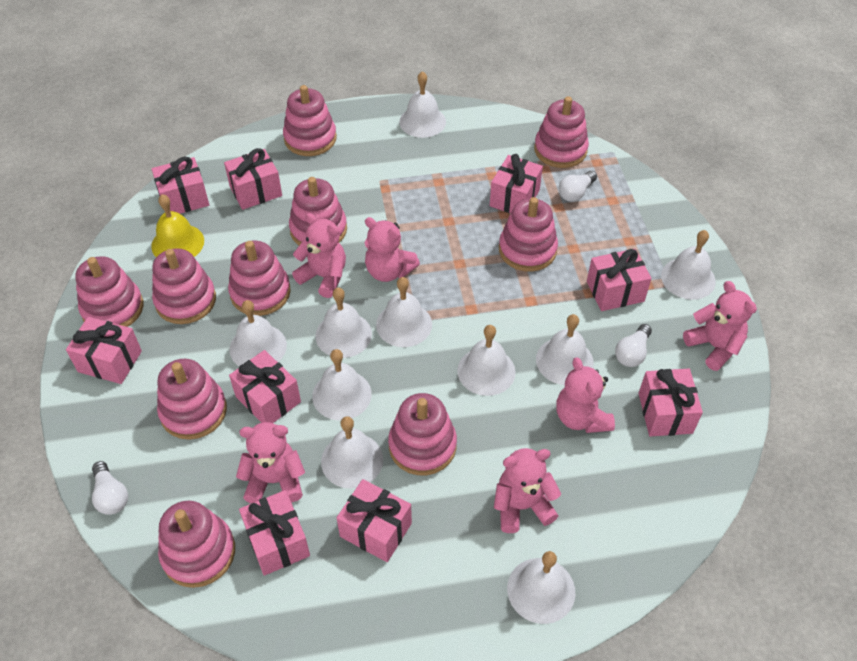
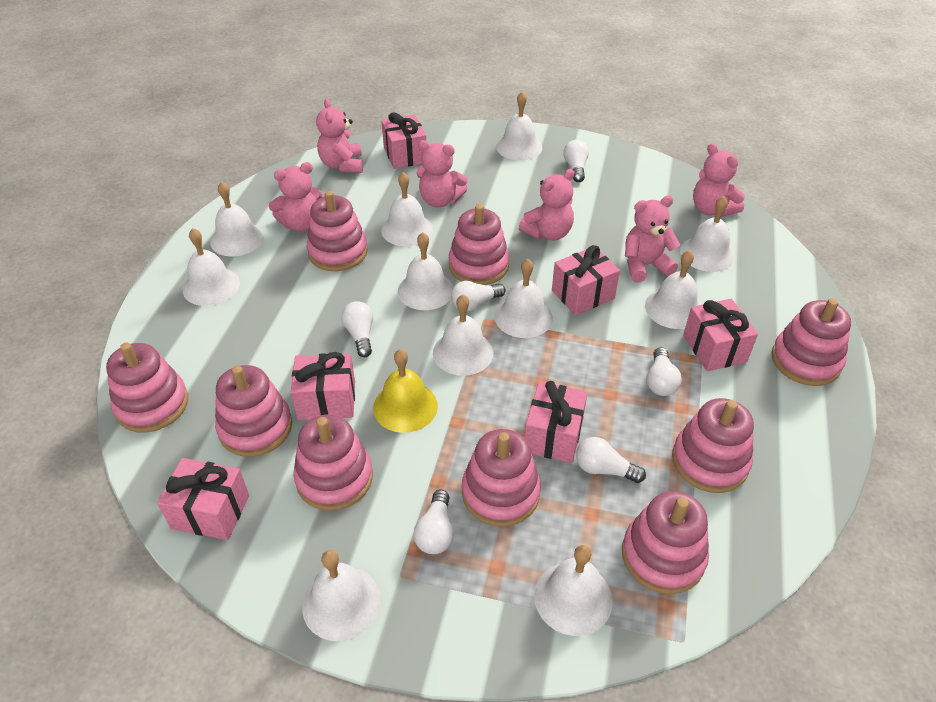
pink gift: 9 -> 6
pink stacking toy: 10 -> 9
white bell: 10 -> 11
white light bulb: 3 -> 6

